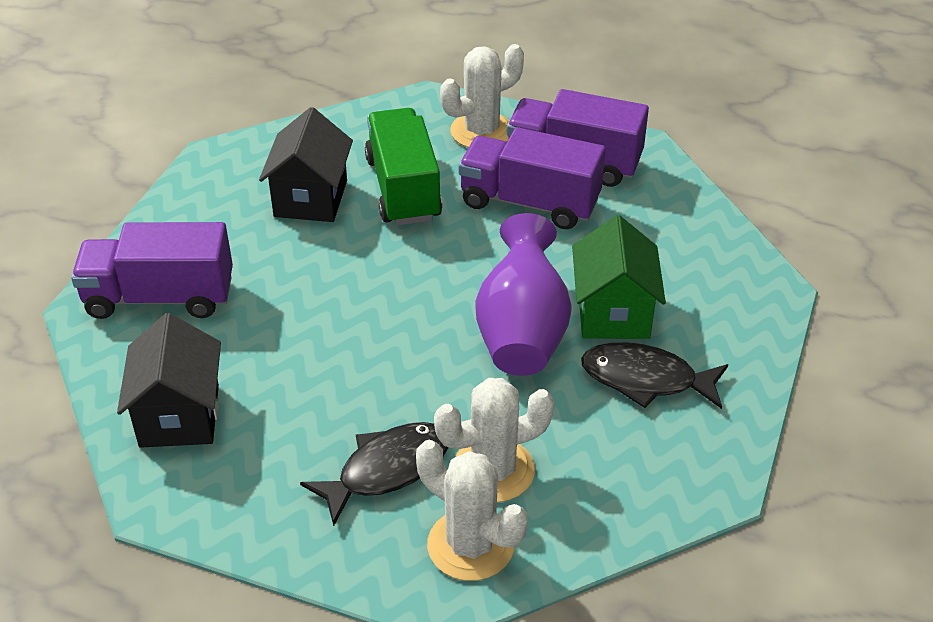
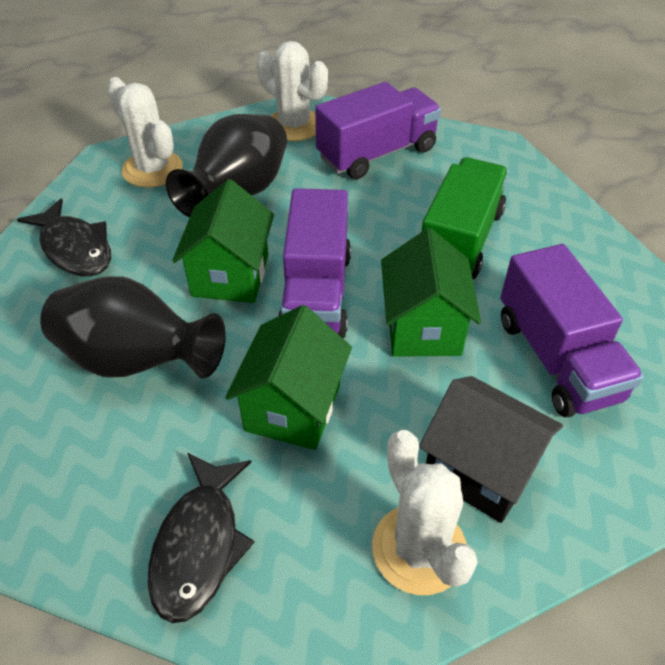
black house: 2 -> 1
black vase: 0 -> 2
green house: 1 -> 3
purple vase: 1 -> 0

